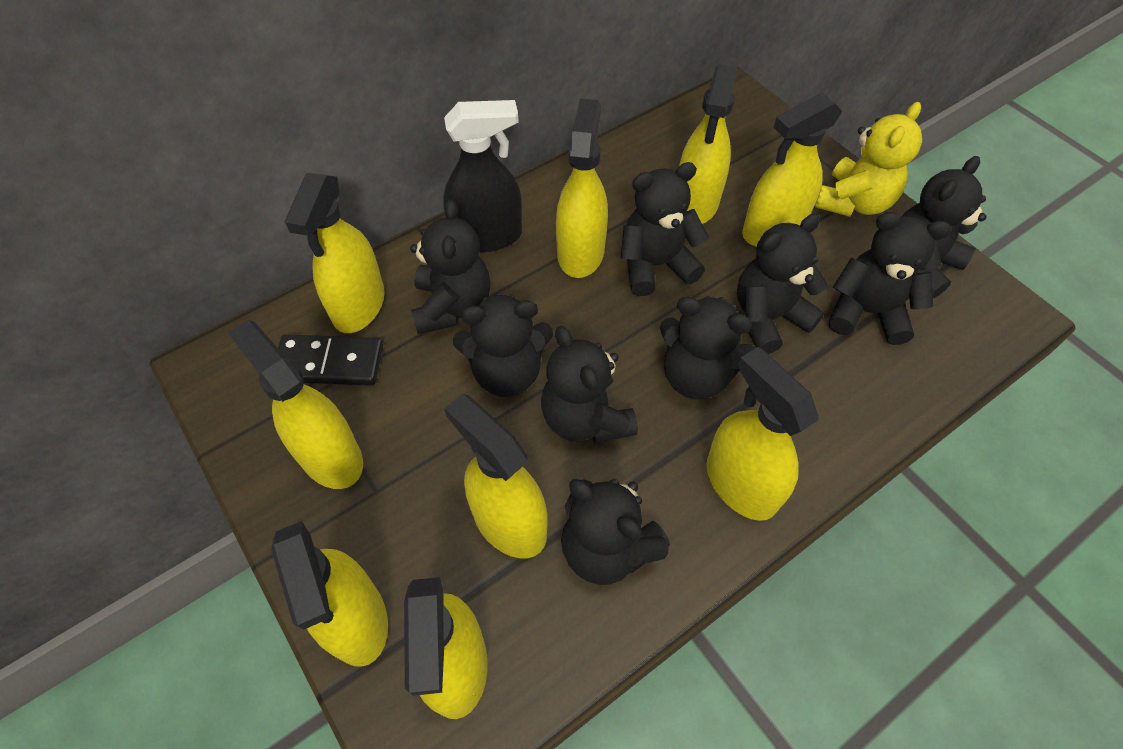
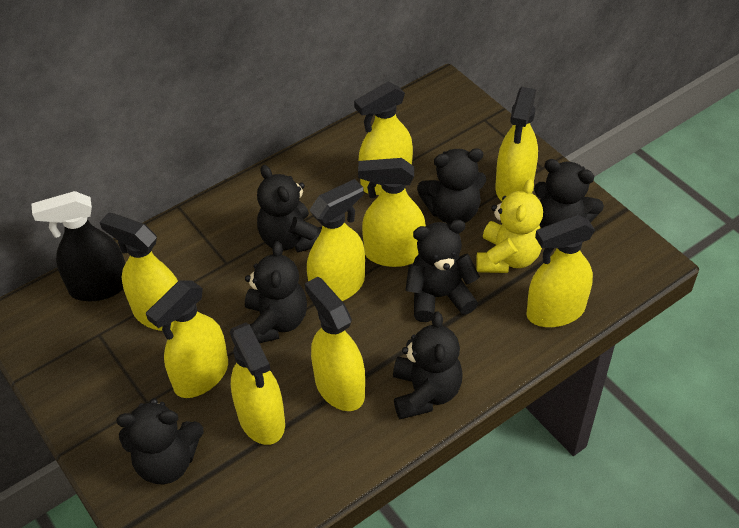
black domino: 1 -> 0
black teddy bear: 9 -> 7

